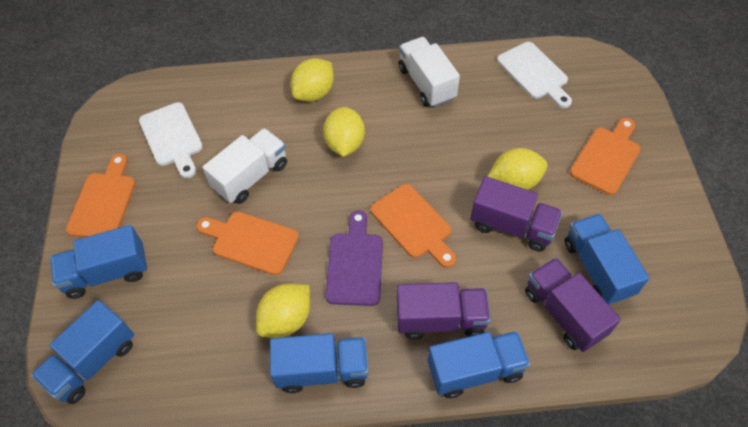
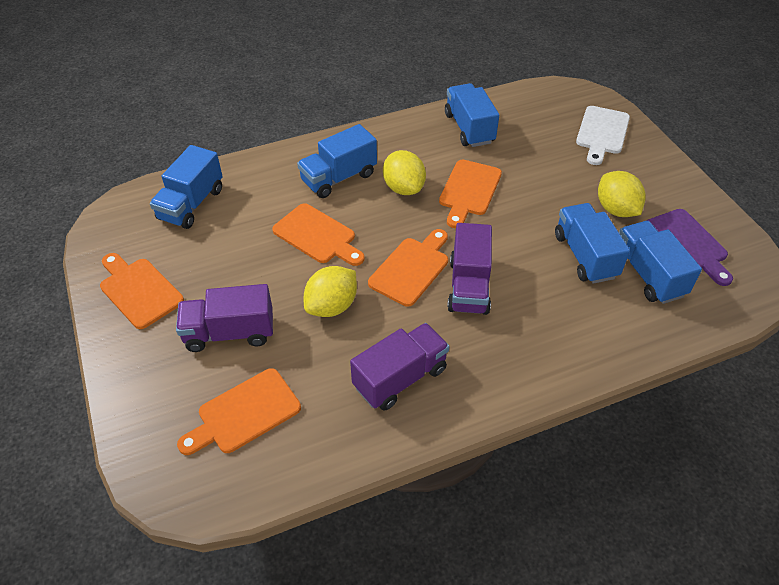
orange cutting board: 4 -> 5
white cutting board: 2 -> 1
white truck: 2 -> 0
yellow lemon: 4 -> 3

